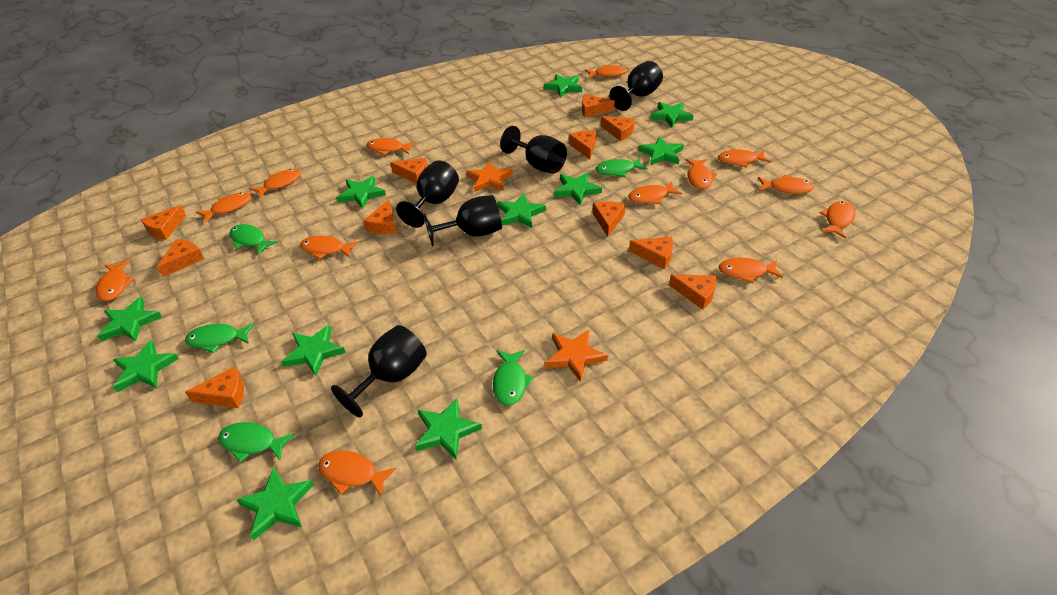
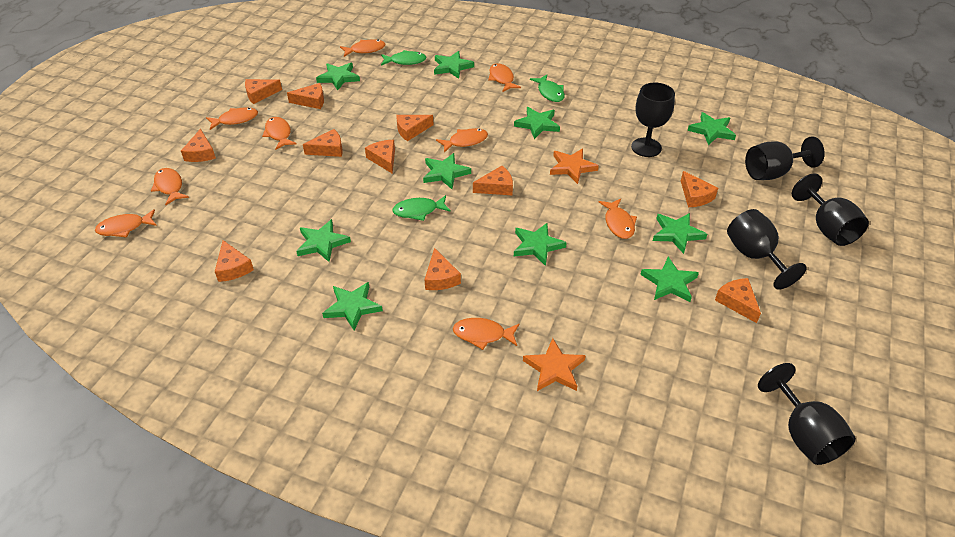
green fish: 5 -> 3
green star: 11 -> 10
orange fish: 13 -> 9

